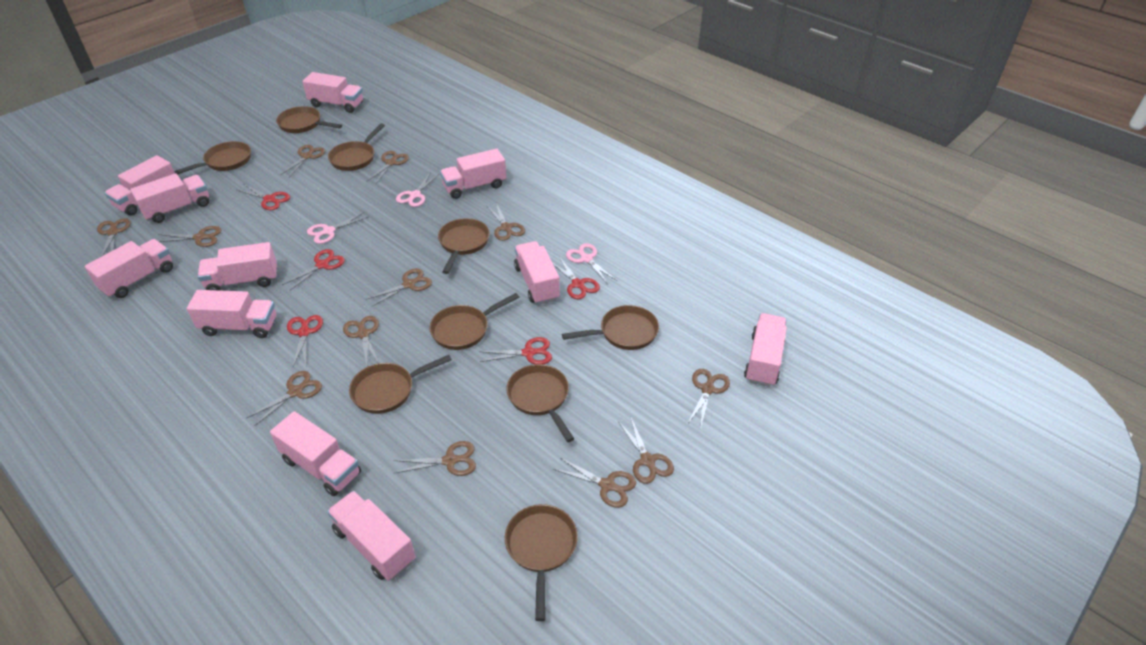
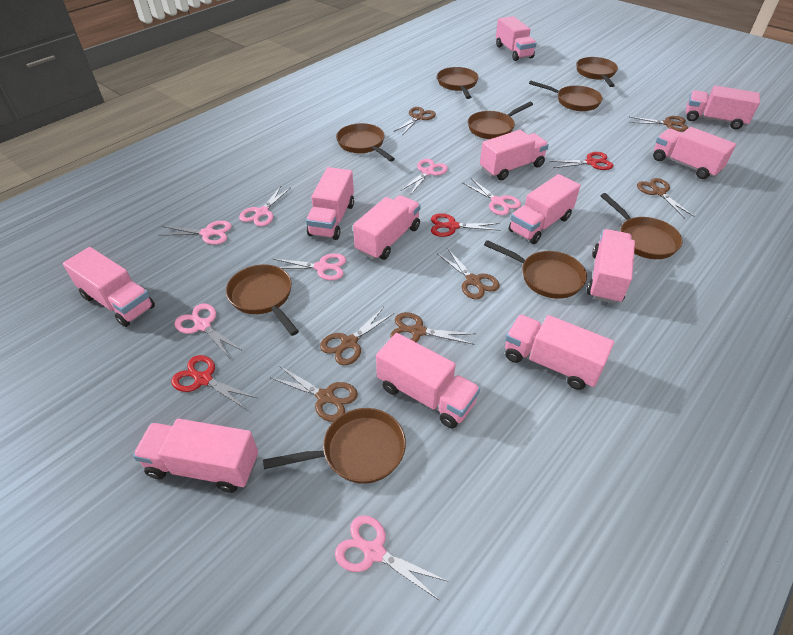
brown scissors: 12 -> 7
pink scissors: 3 -> 7
pink truck: 11 -> 12
red scissors: 5 -> 3

